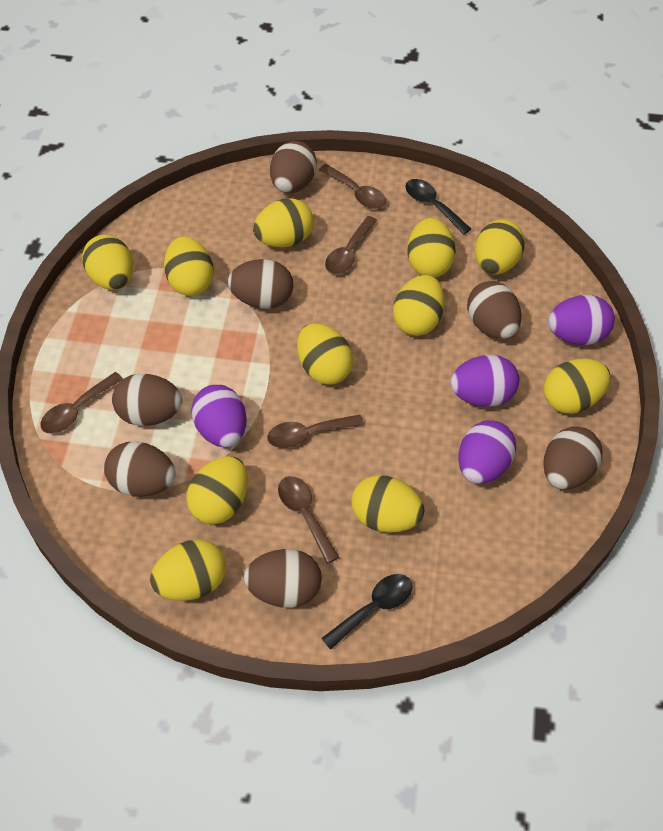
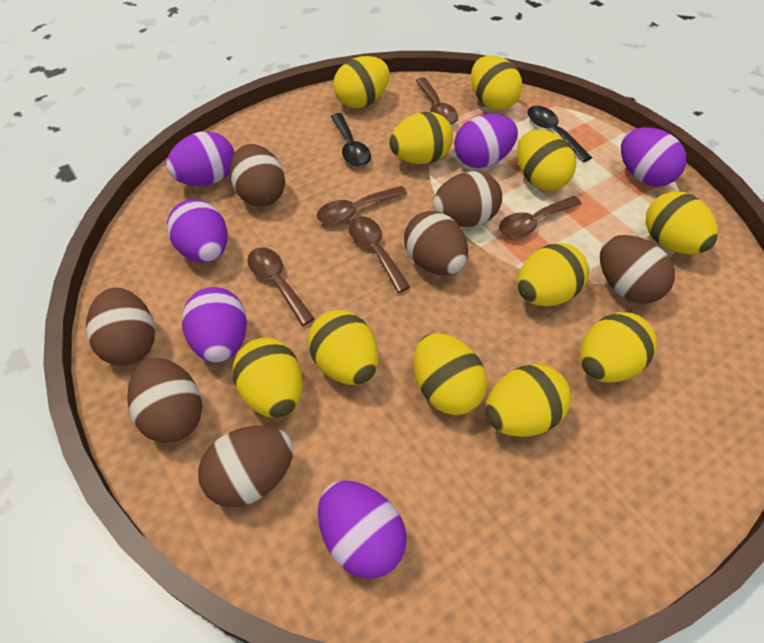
purple egg: 4 -> 6

